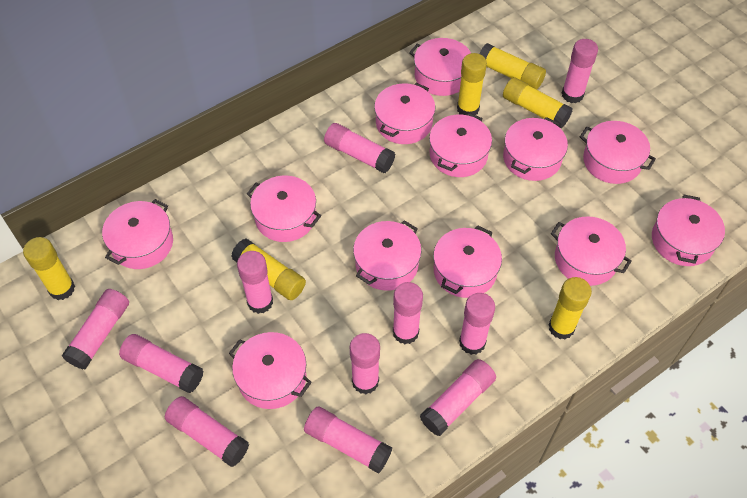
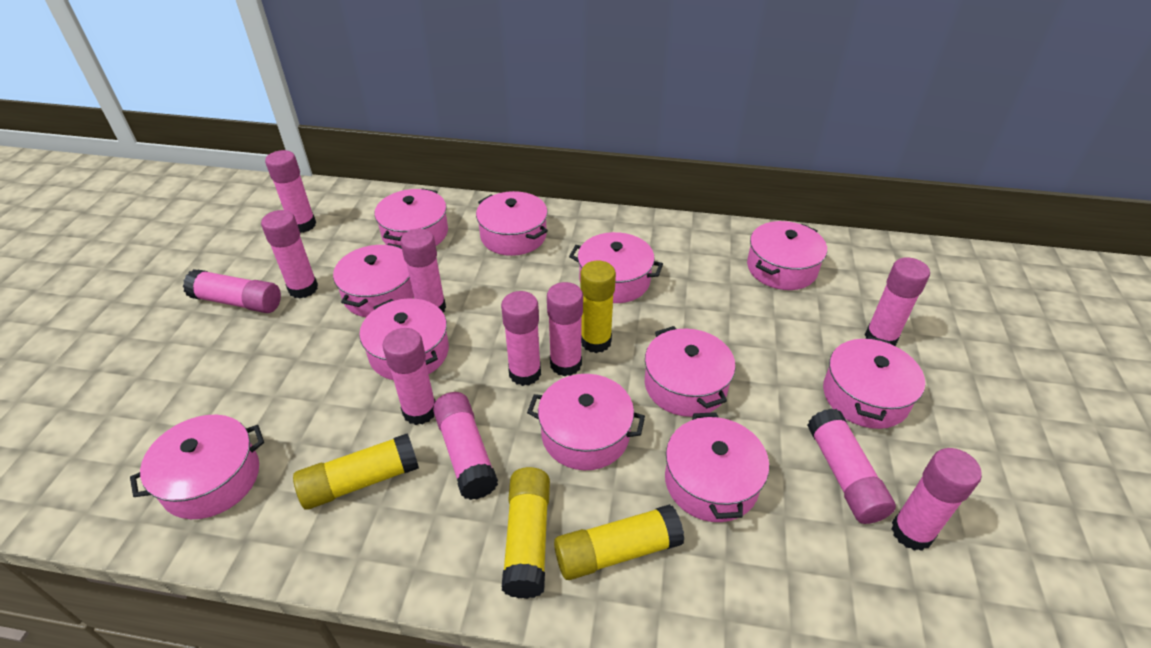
pink pot: 12 -> 11
yellow glue stick: 6 -> 4

